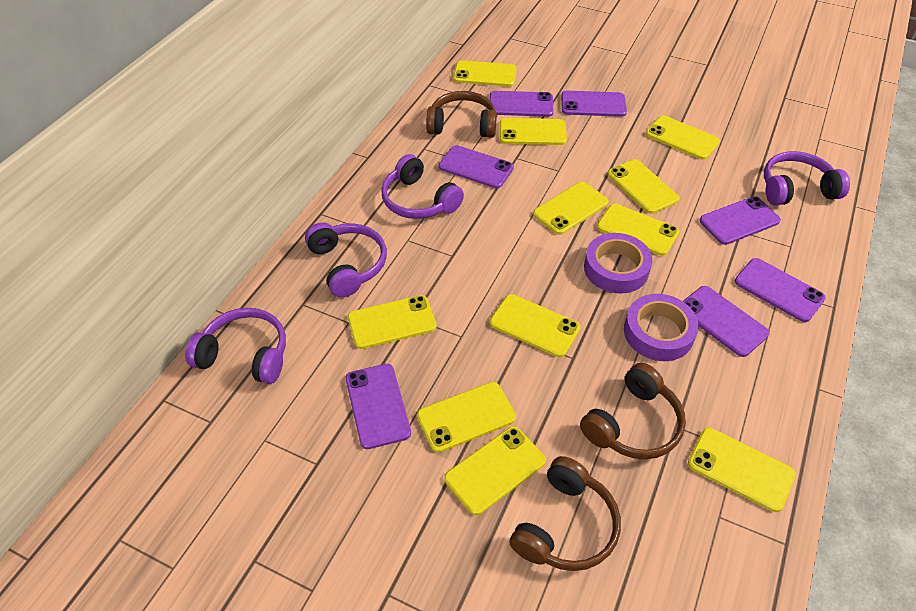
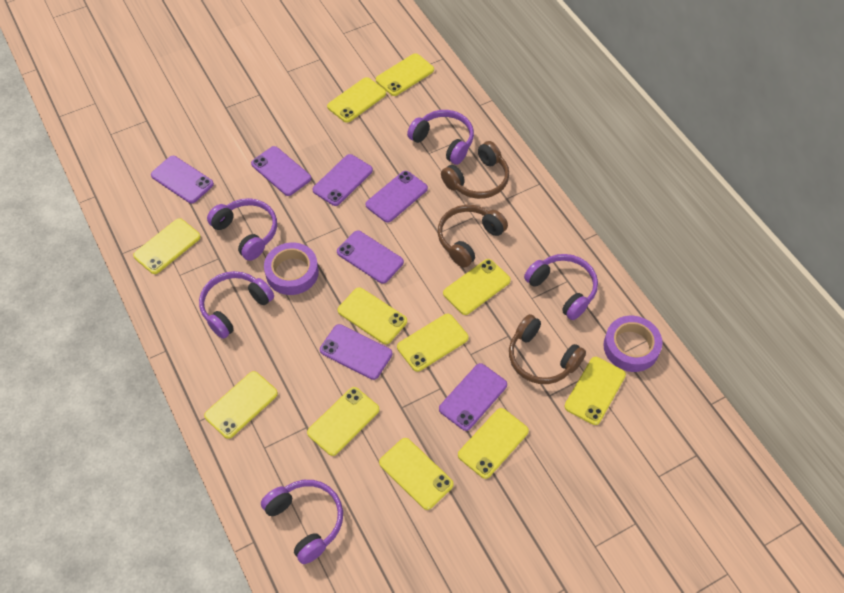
purple headphones: 4 -> 5

